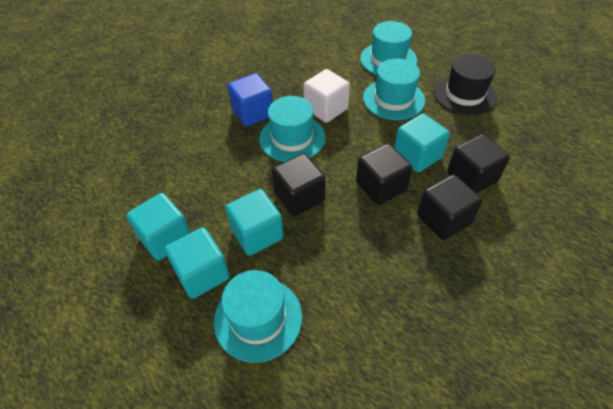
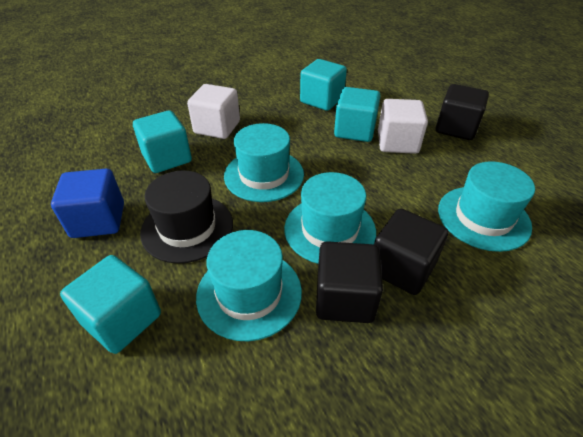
black cube: 4 -> 3
white cube: 1 -> 2

